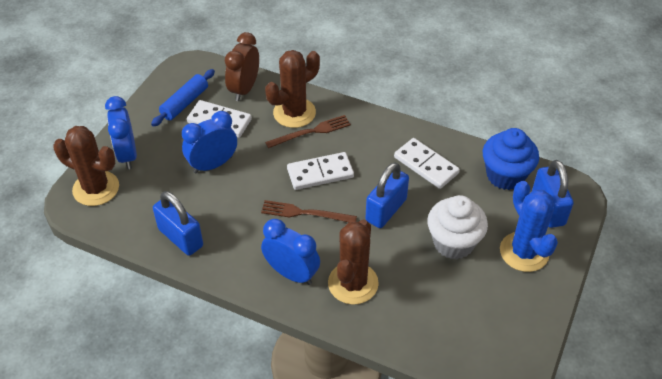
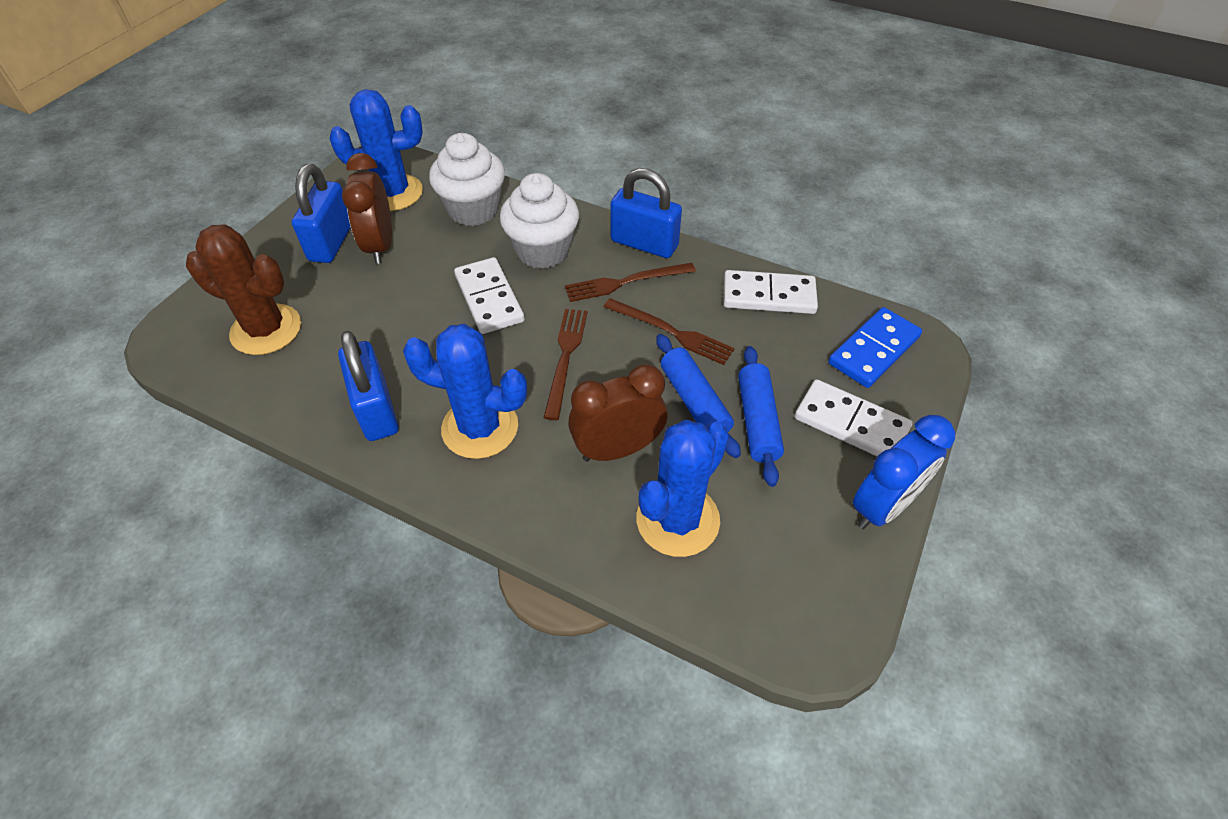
blue cactus: 1 -> 3
blue clock: 3 -> 1
blue cupcake: 1 -> 0
blue domino: 0 -> 1
blue rolling pin: 1 -> 2
brown cactus: 3 -> 1
brown clock: 1 -> 2
brown fork: 2 -> 3
white cupcake: 1 -> 2

